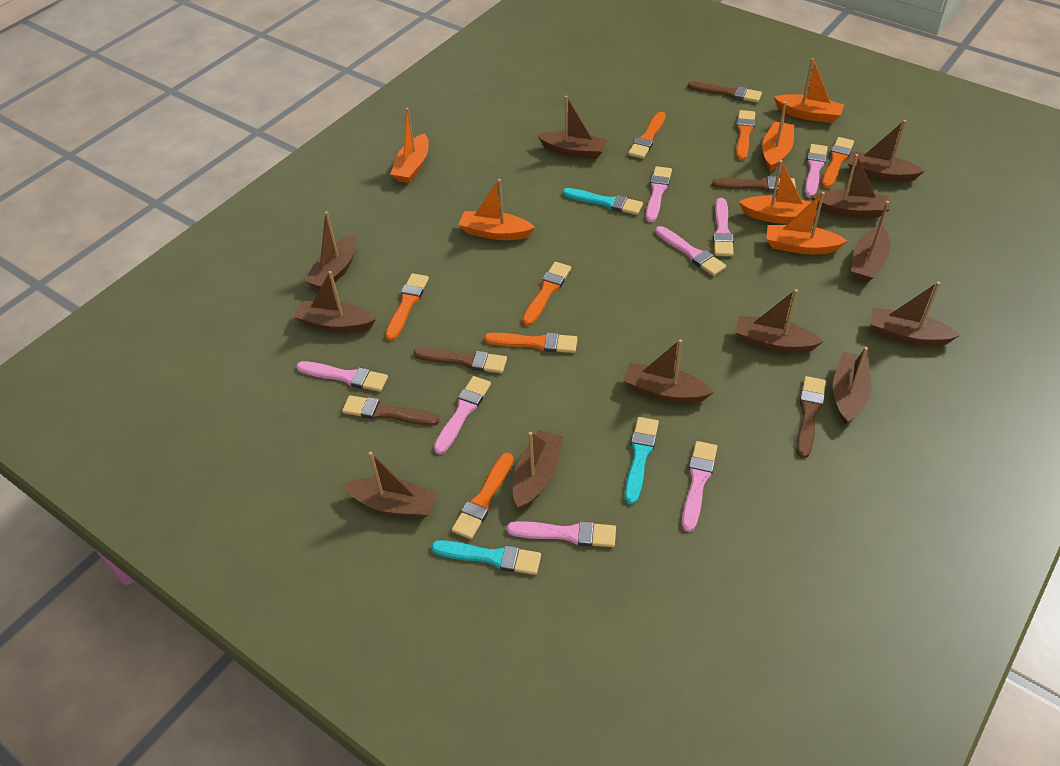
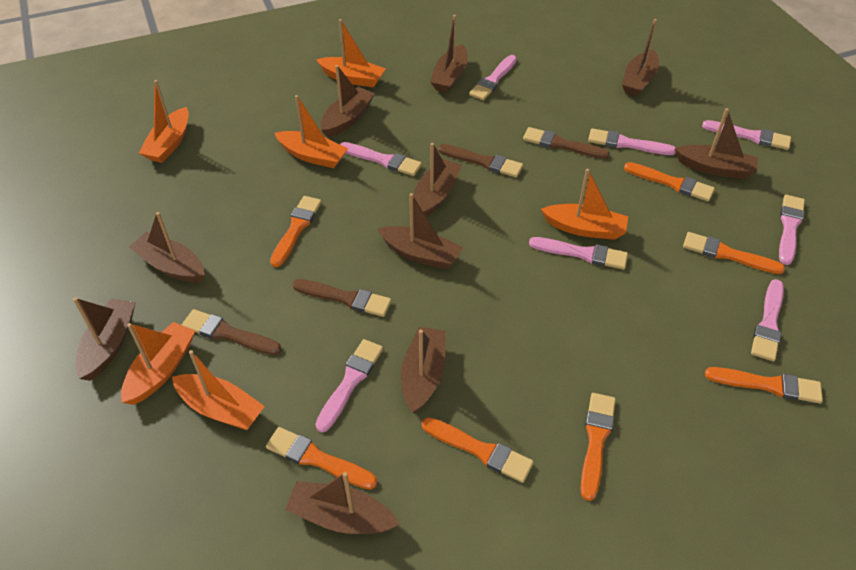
brown boat: 12 -> 10
brown brush: 5 -> 4
turquoise brush: 3 -> 0

